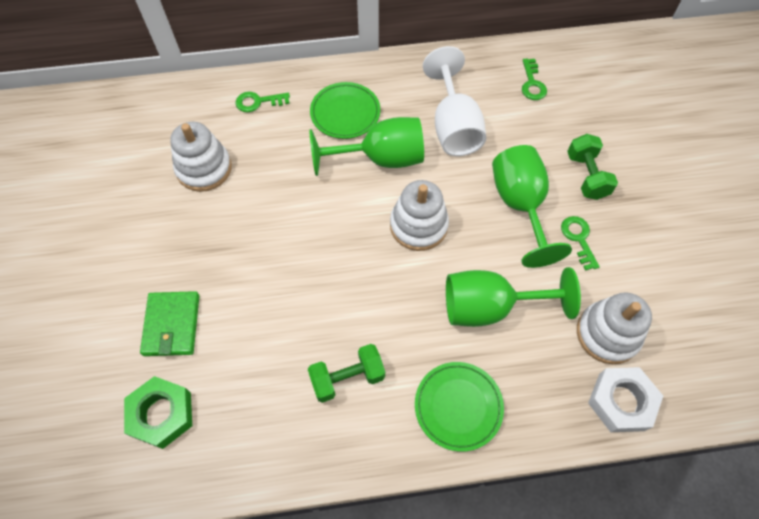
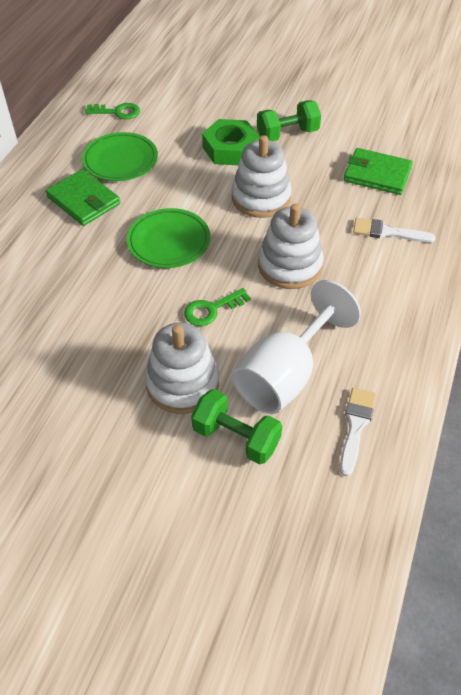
green goblet: 3 -> 0
green key: 3 -> 2
green wallet: 1 -> 2
white brush: 0 -> 2
white nut: 1 -> 0

